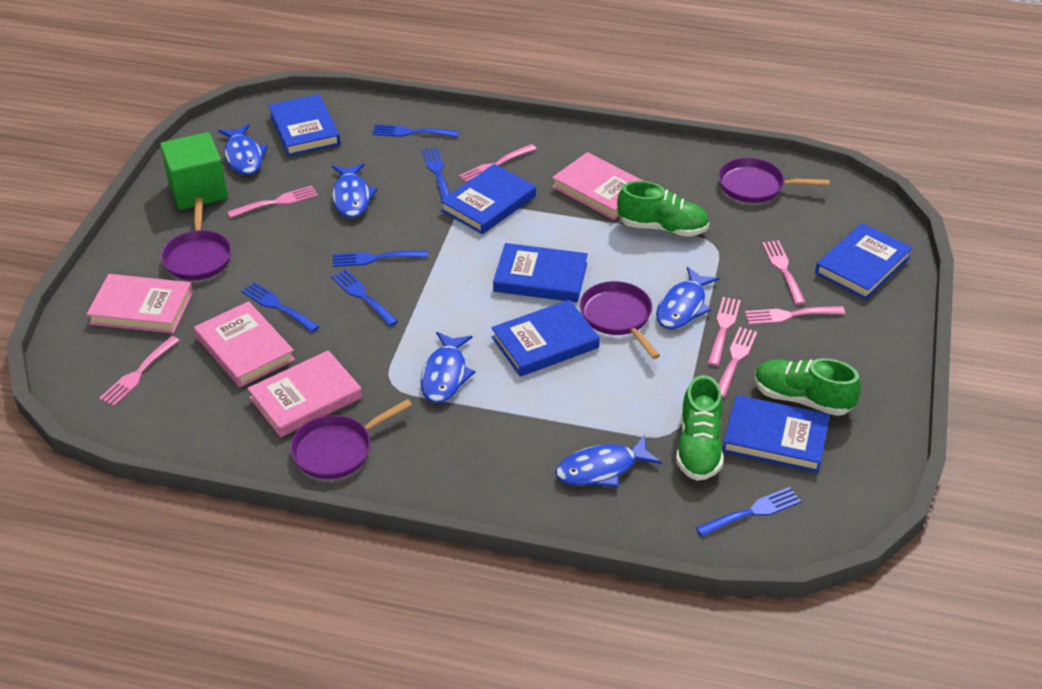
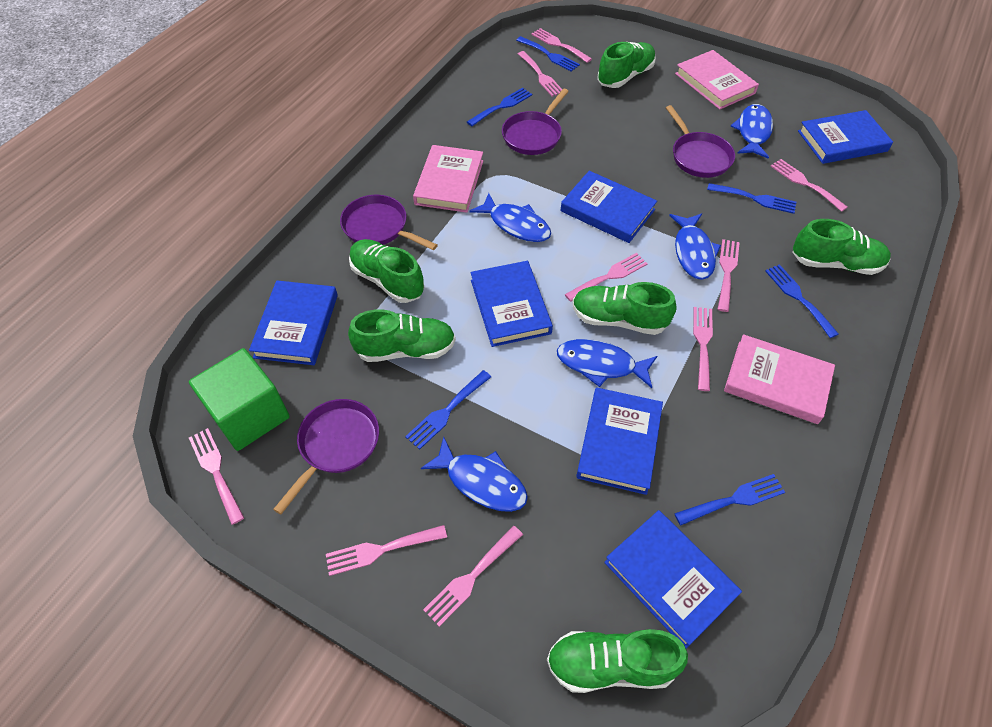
green shoe: 3 -> 6
pink book: 4 -> 3
pink fork: 7 -> 9

